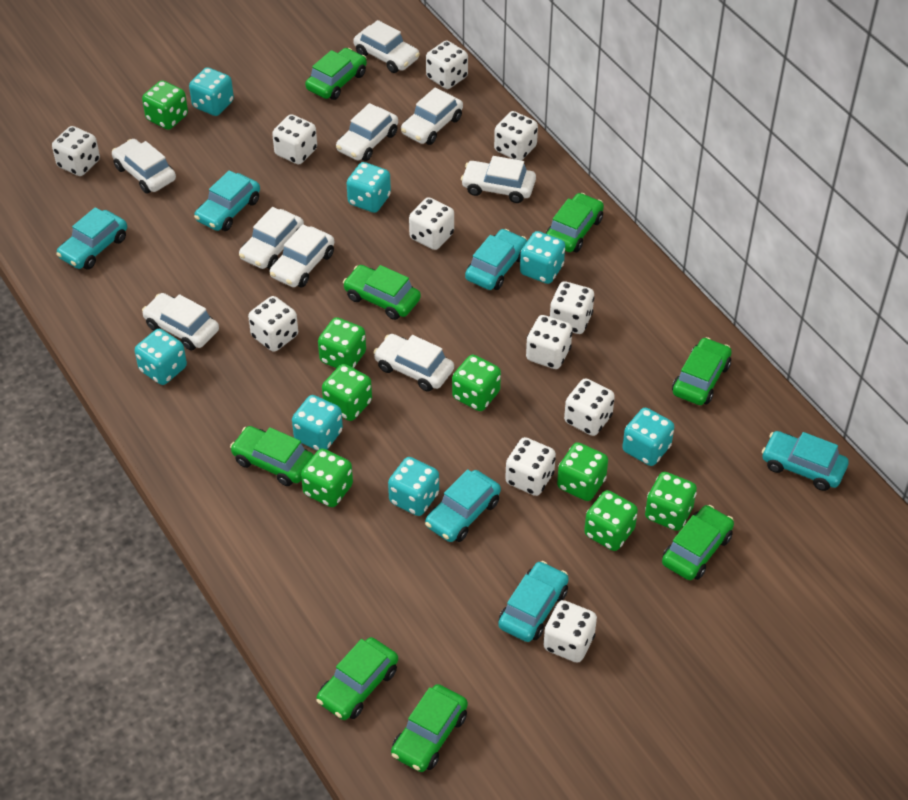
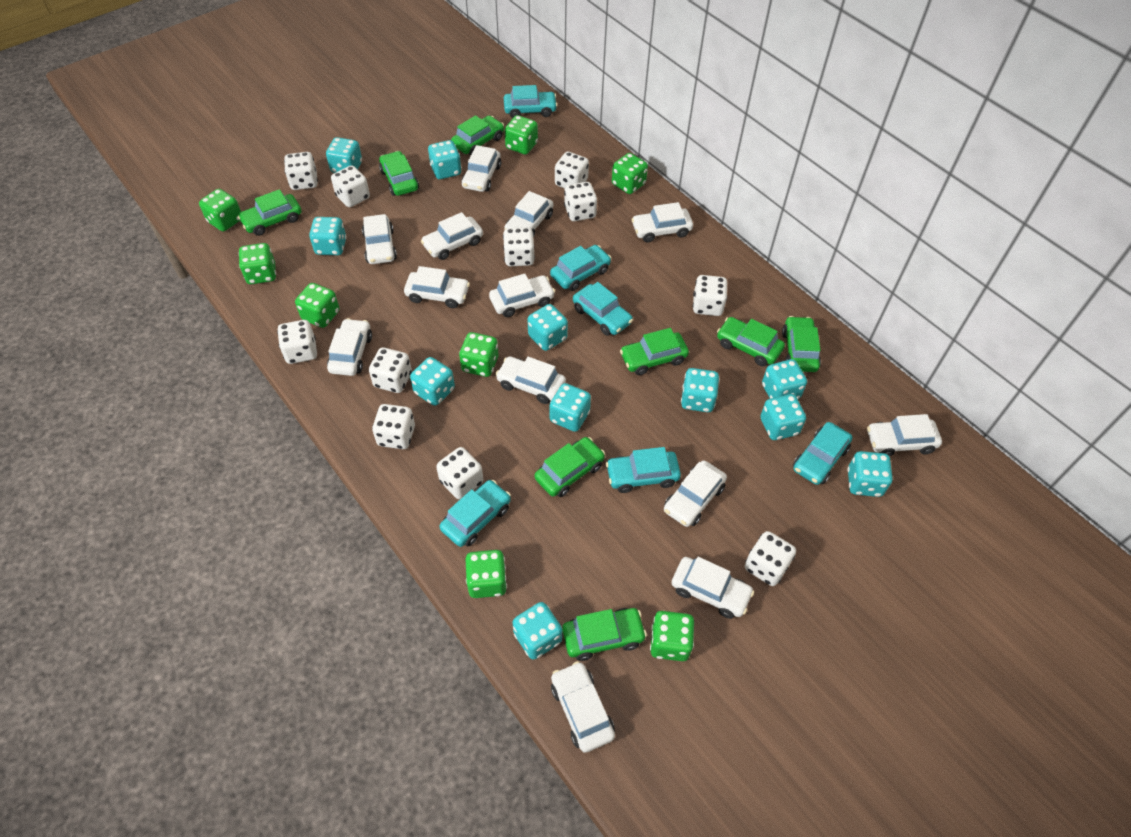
turquoise dice: 7 -> 11
white car: 9 -> 13

